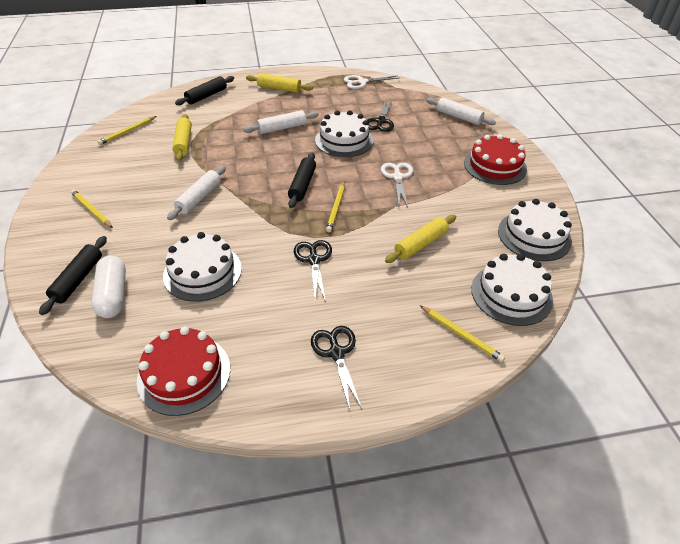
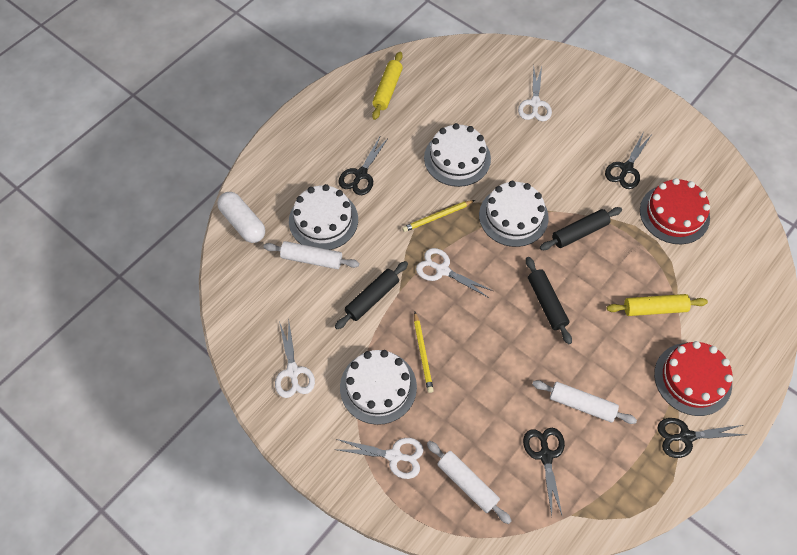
black scissors: 3 -> 4
white scissors: 2 -> 4
yellow pencil: 4 -> 2
yellow rolling pin: 3 -> 2

